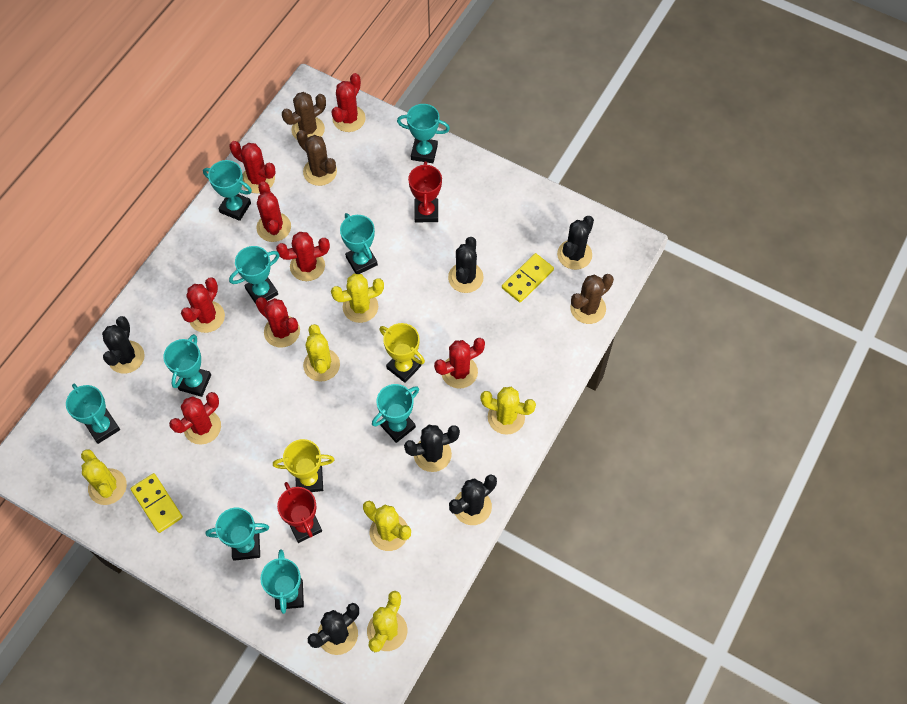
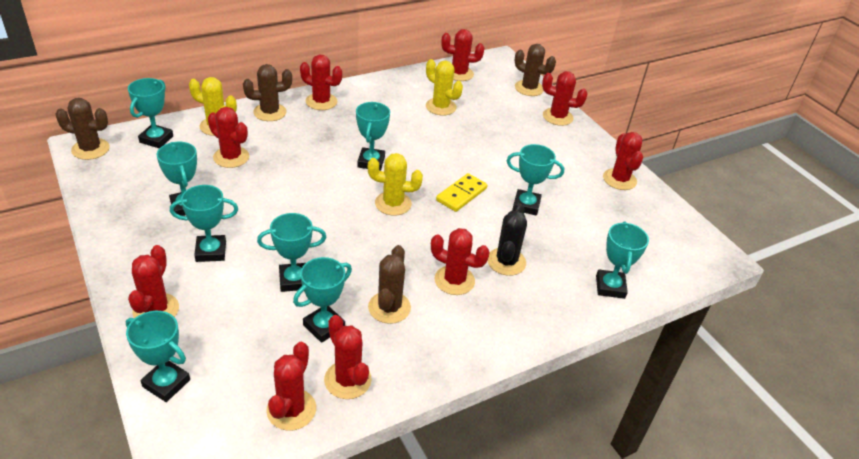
black cactus: 6 -> 1
brown cactus: 3 -> 4
red cactus: 8 -> 9
red trophy: 2 -> 0
yellow cactus: 6 -> 3
yellow domino: 2 -> 1
yellow trophy: 2 -> 0

